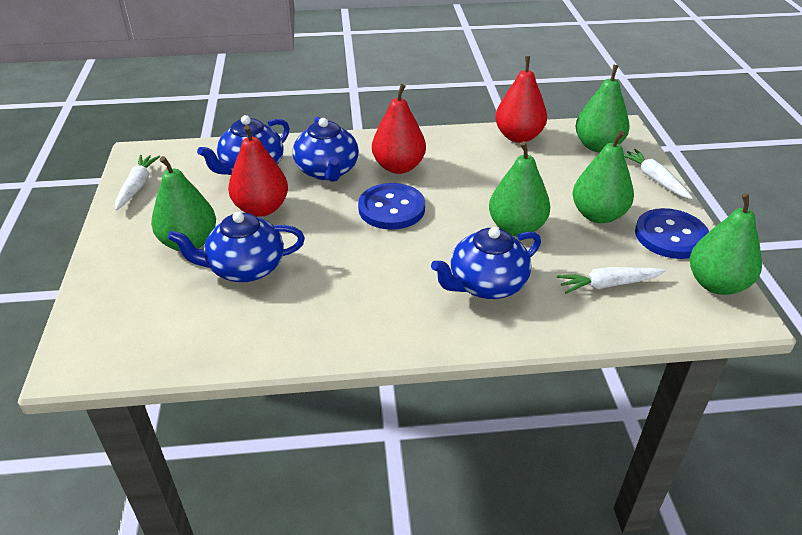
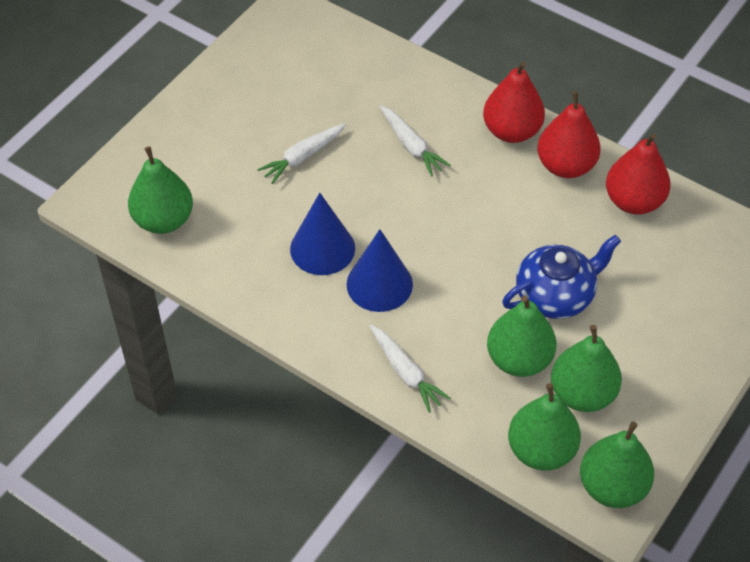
blue button: 2 -> 0
blue cone: 0 -> 2
blue teapot: 4 -> 1

